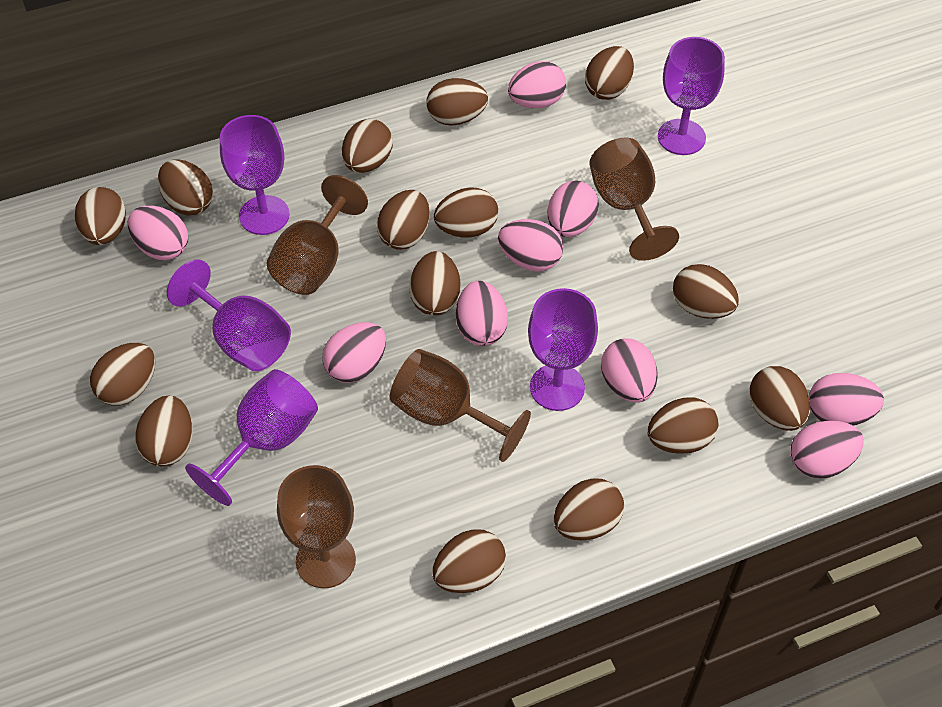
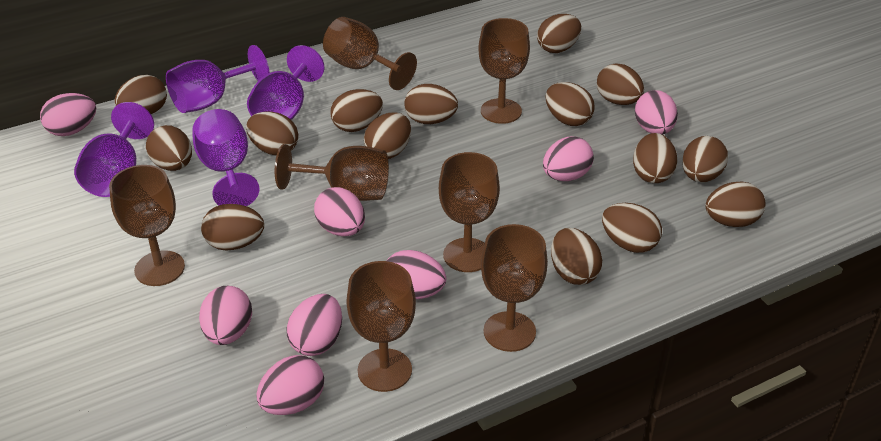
brown goblet: 4 -> 7
pink egg: 9 -> 8
purple goblet: 5 -> 4

